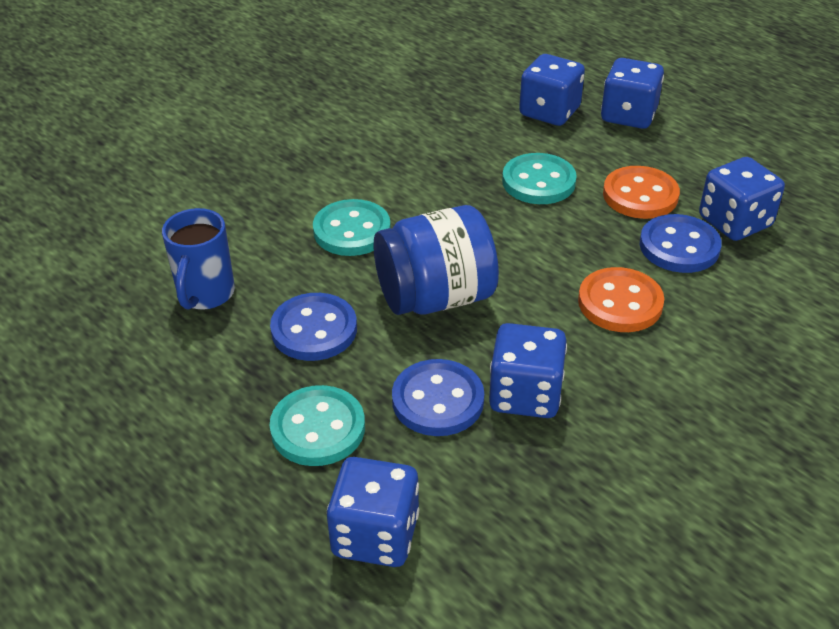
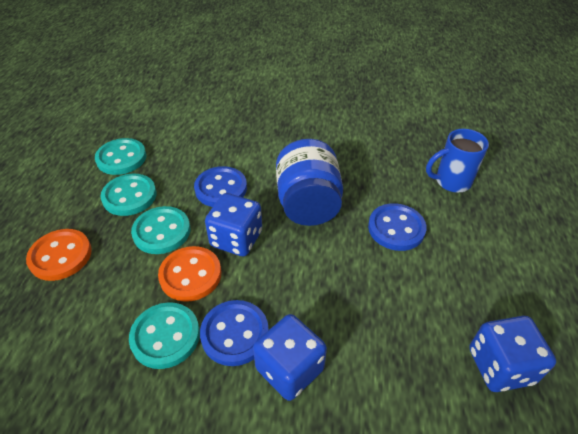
blue dice: 5 -> 3
turquoise button: 3 -> 4

